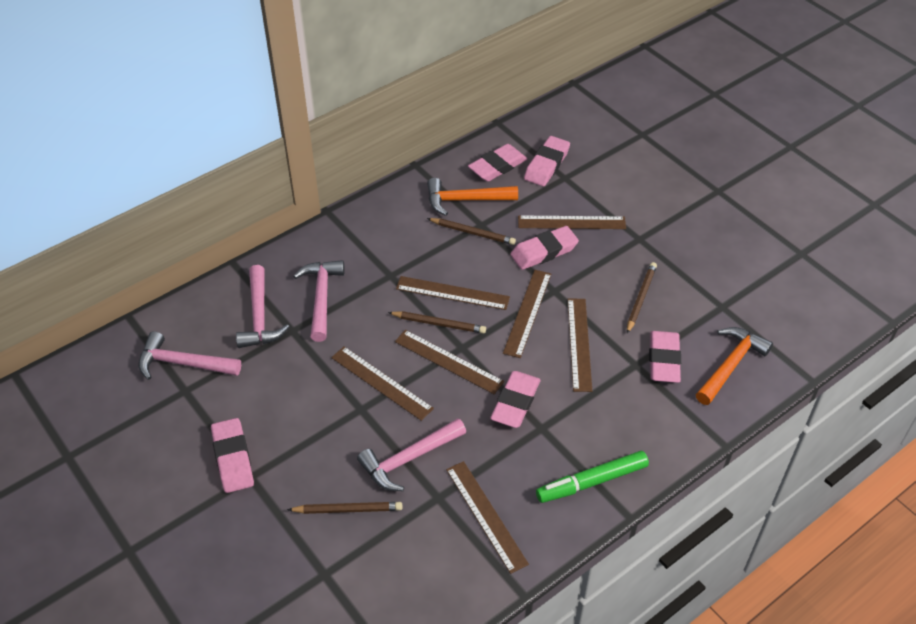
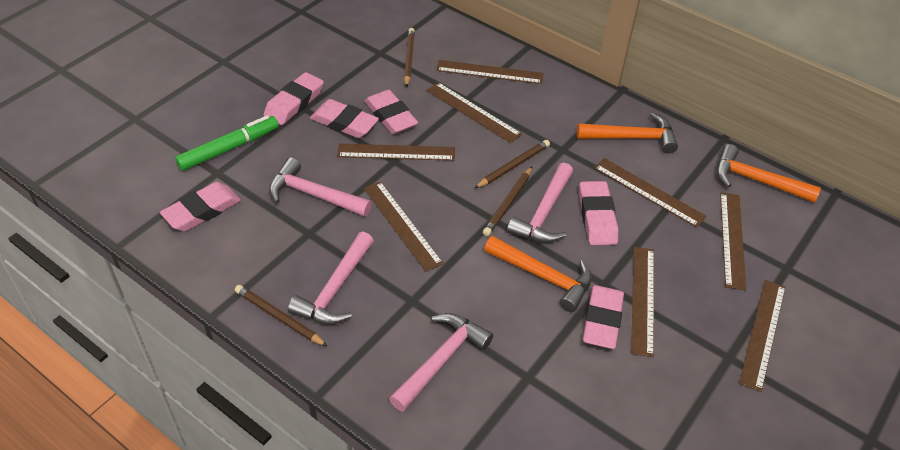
brown ruler: 7 -> 8
orange hammer: 2 -> 3

